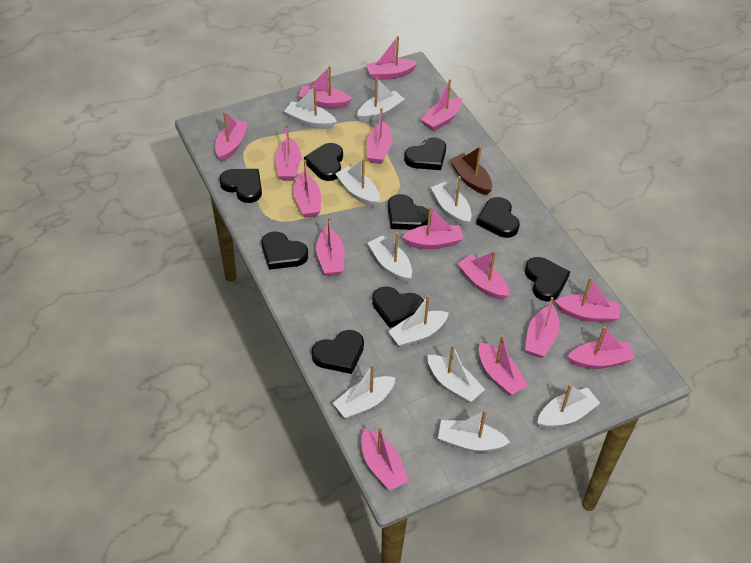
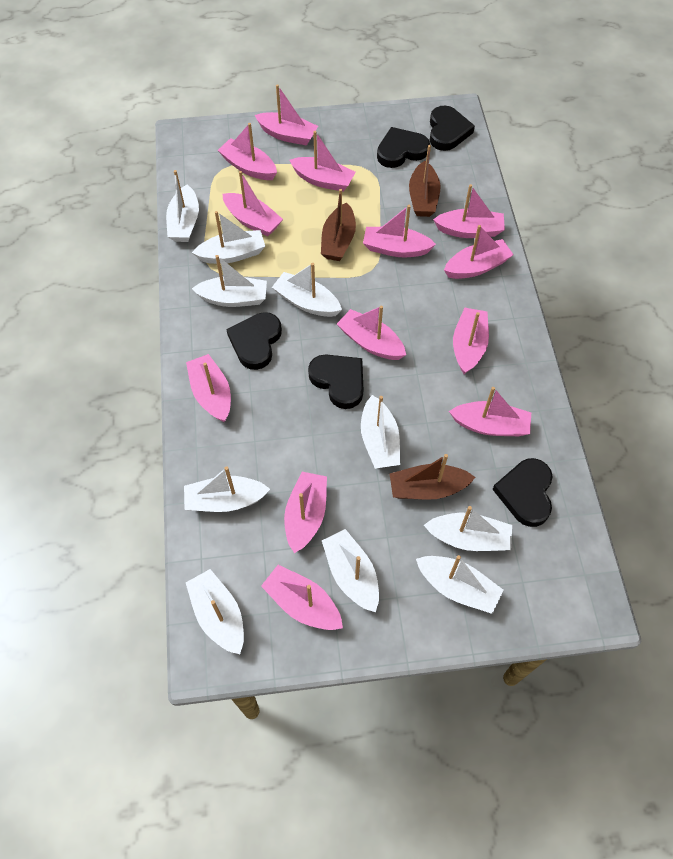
black heart: 9 -> 5
brown boat: 1 -> 3
pink boat: 15 -> 13

